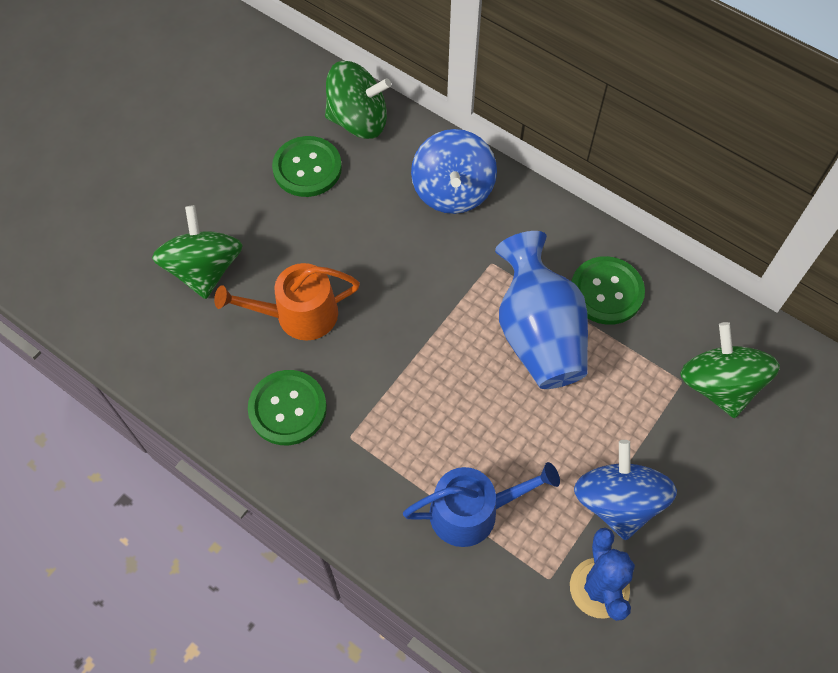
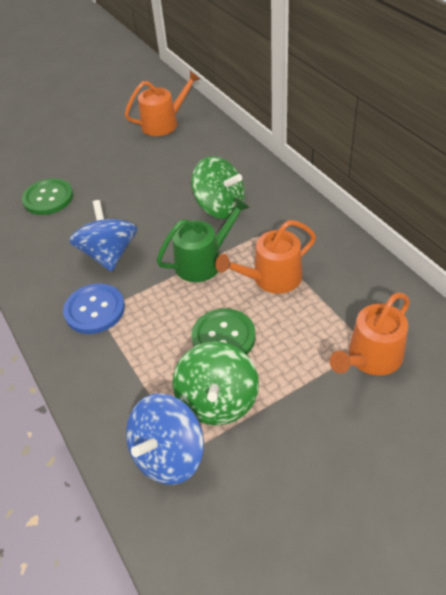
blue button: 0 -> 1
blue cactus: 1 -> 0
blue vase: 1 -> 0
blue watering can: 1 -> 0
green button: 3 -> 2
green spinning top: 3 -> 2
green watering can: 0 -> 1
orange watering can: 1 -> 3

